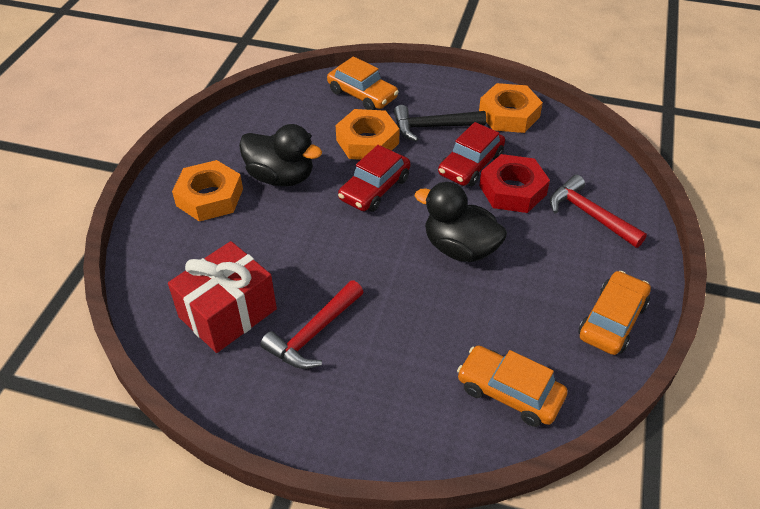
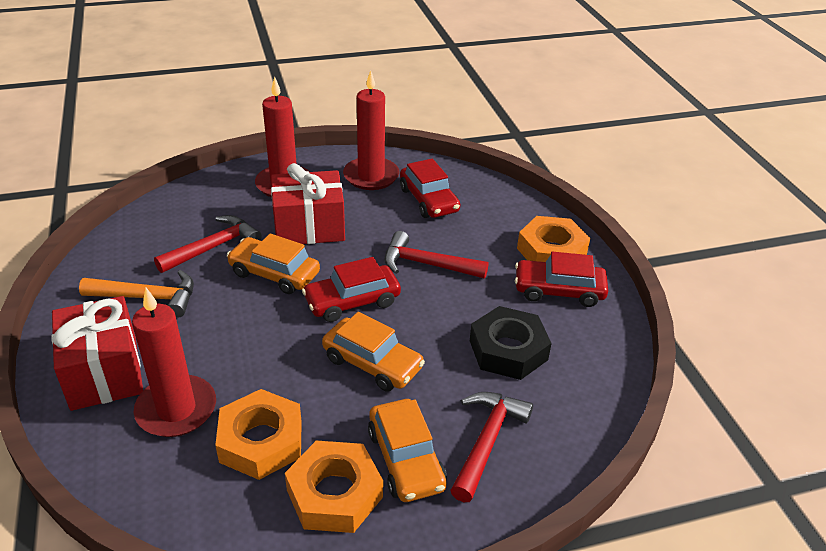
black duck: 2 -> 0
black hammer: 1 -> 0
black nut: 0 -> 1
orange hammer: 0 -> 1
red candle: 0 -> 3
red car: 2 -> 3
red gift: 1 -> 2
red hammer: 2 -> 3
red nut: 1 -> 0

